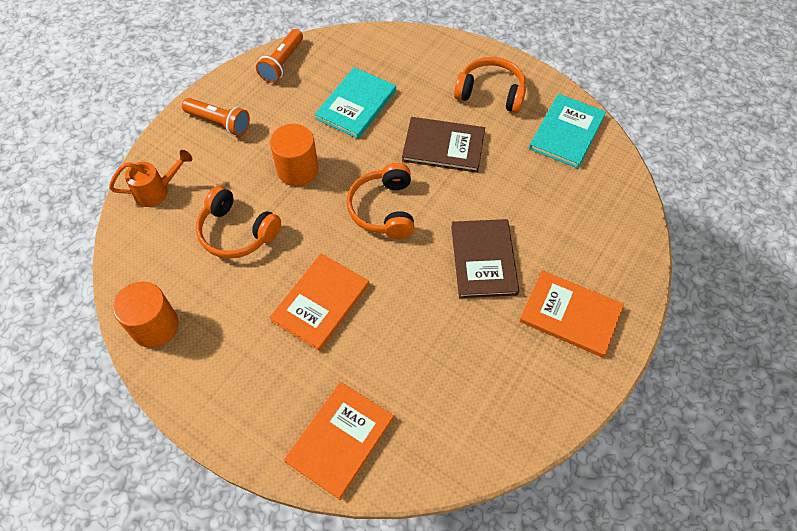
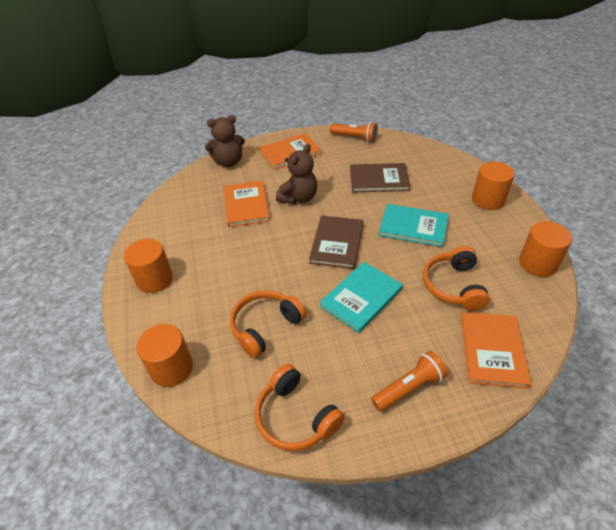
brown teddy bear: 0 -> 2
orange cylinder: 2 -> 4
orange watering can: 1 -> 0

